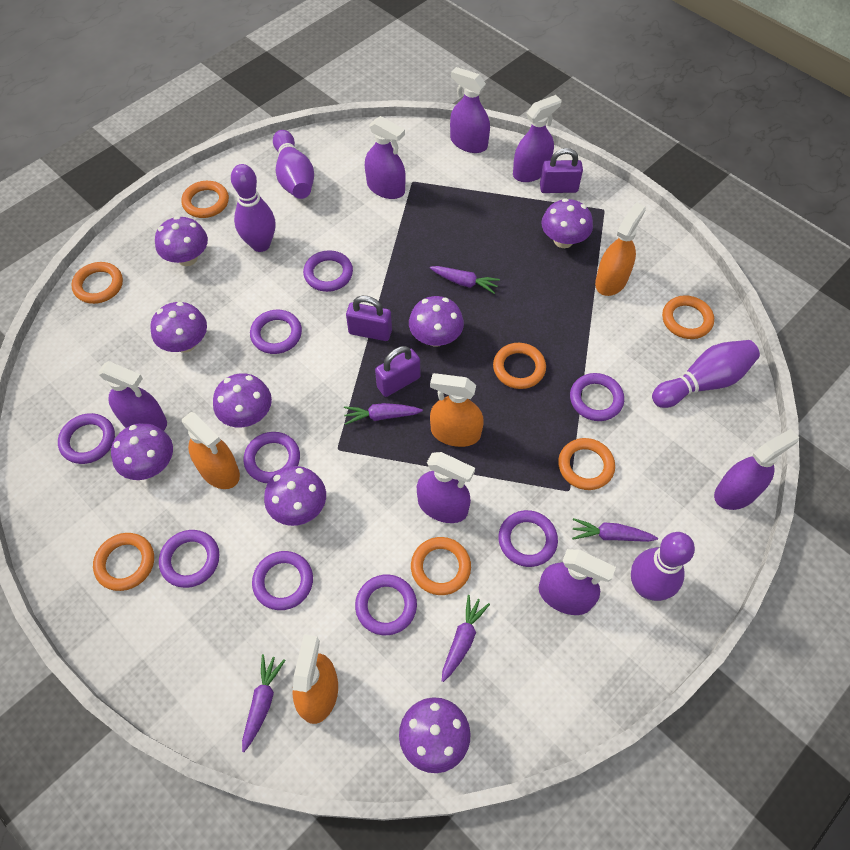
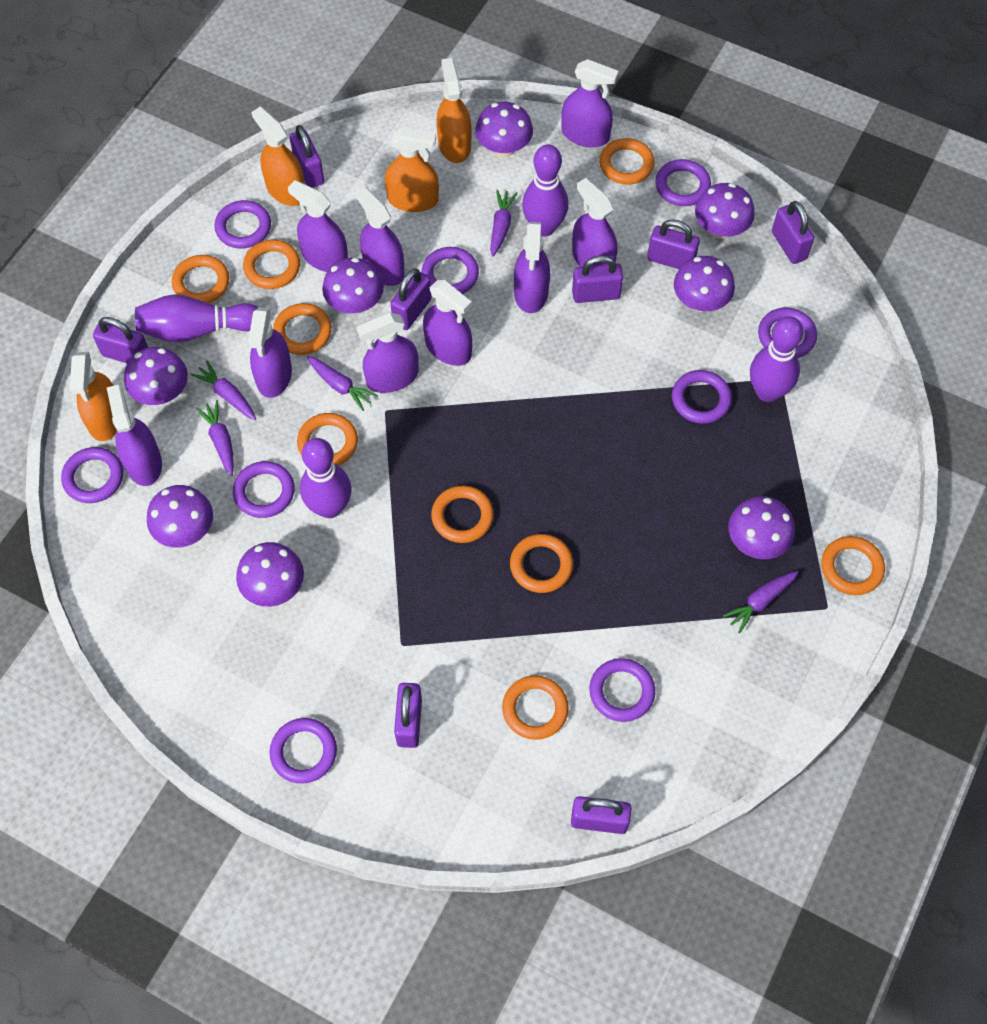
orange ring: 7 -> 9
purple padlock: 3 -> 8
purple spray bottle: 7 -> 9

